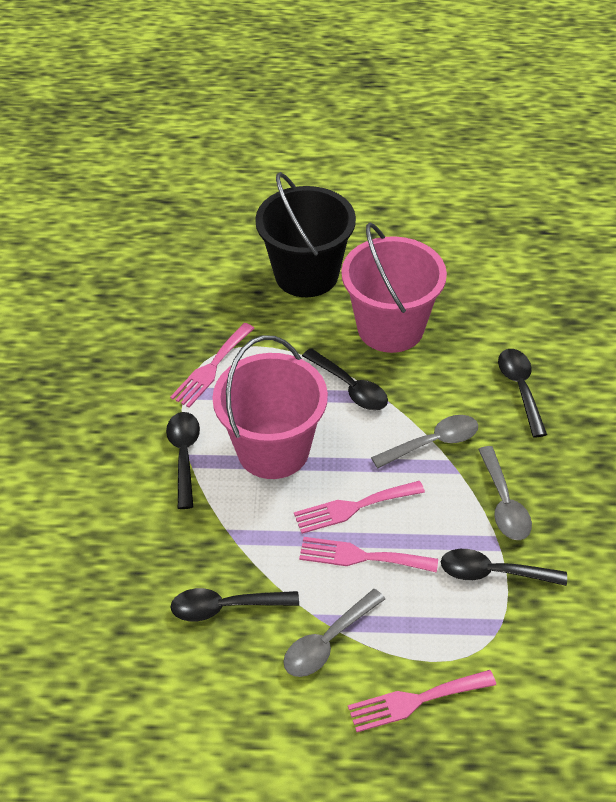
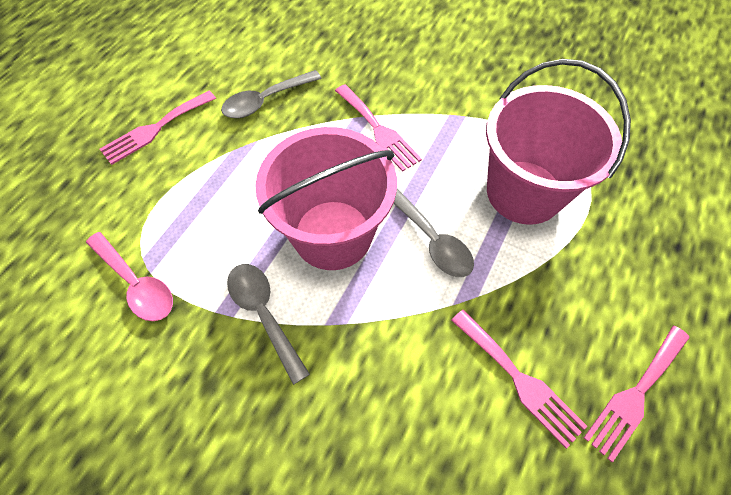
black bucket: 1 -> 0
black spoon: 5 -> 0
pink spoon: 0 -> 1

